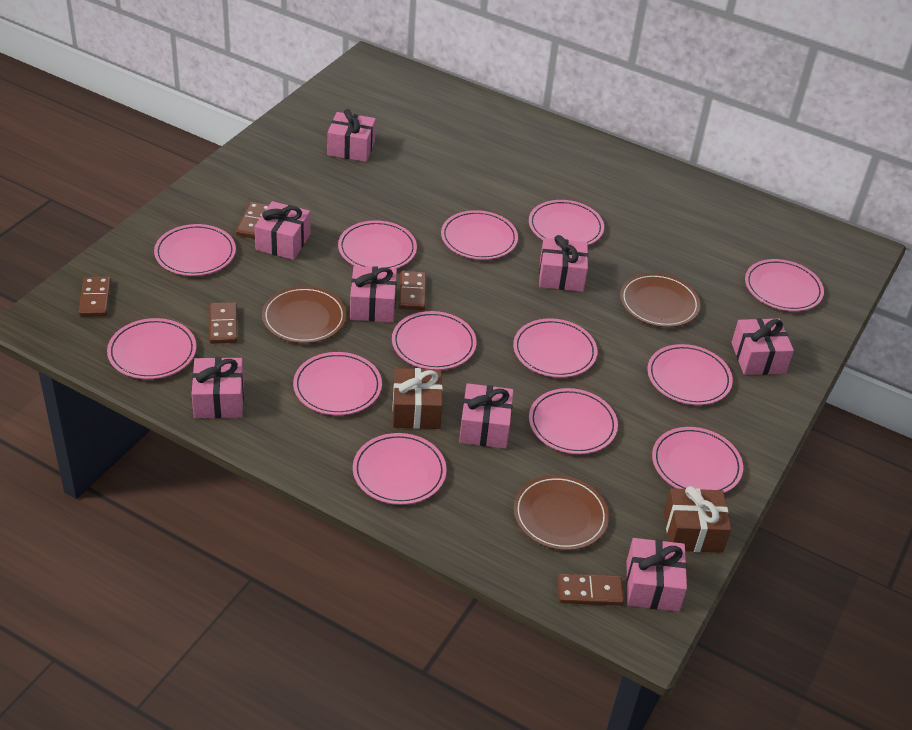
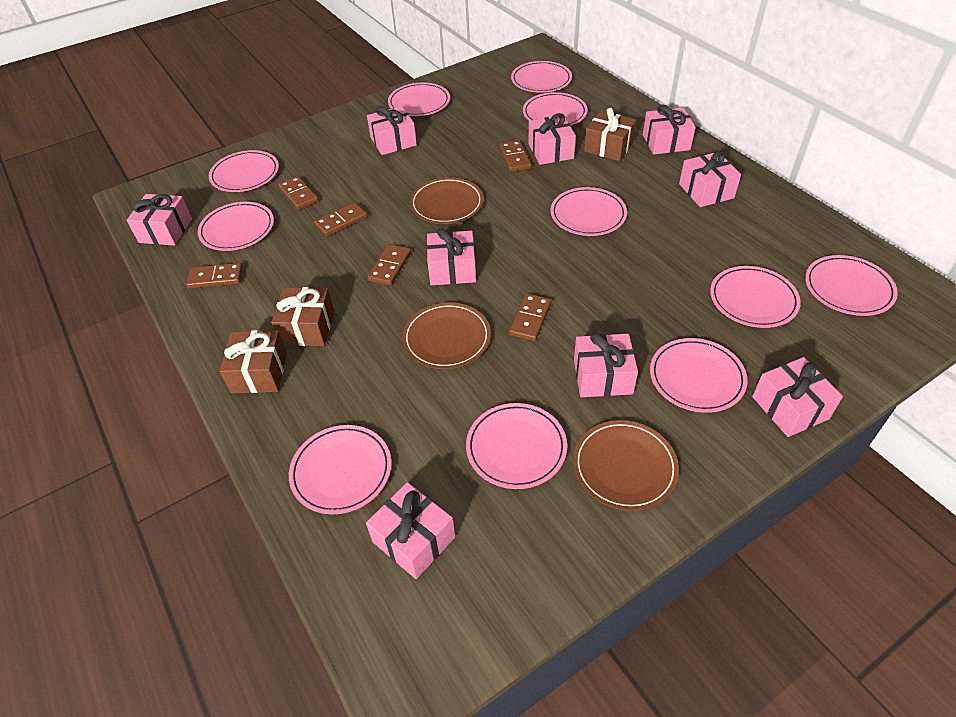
brown domino: 5 -> 6
brown gift: 2 -> 3
pink gift: 8 -> 9
pink plate: 13 -> 11

